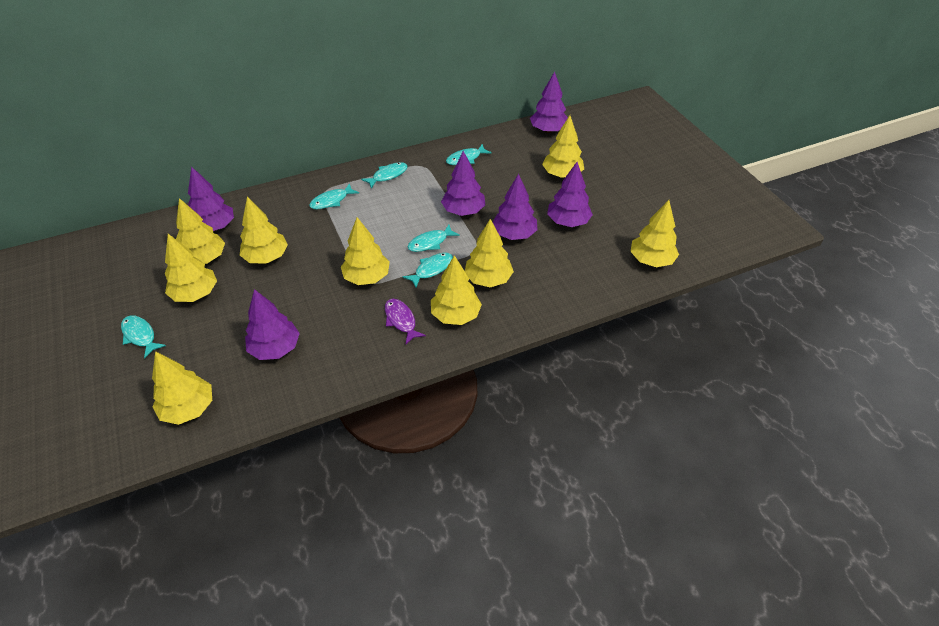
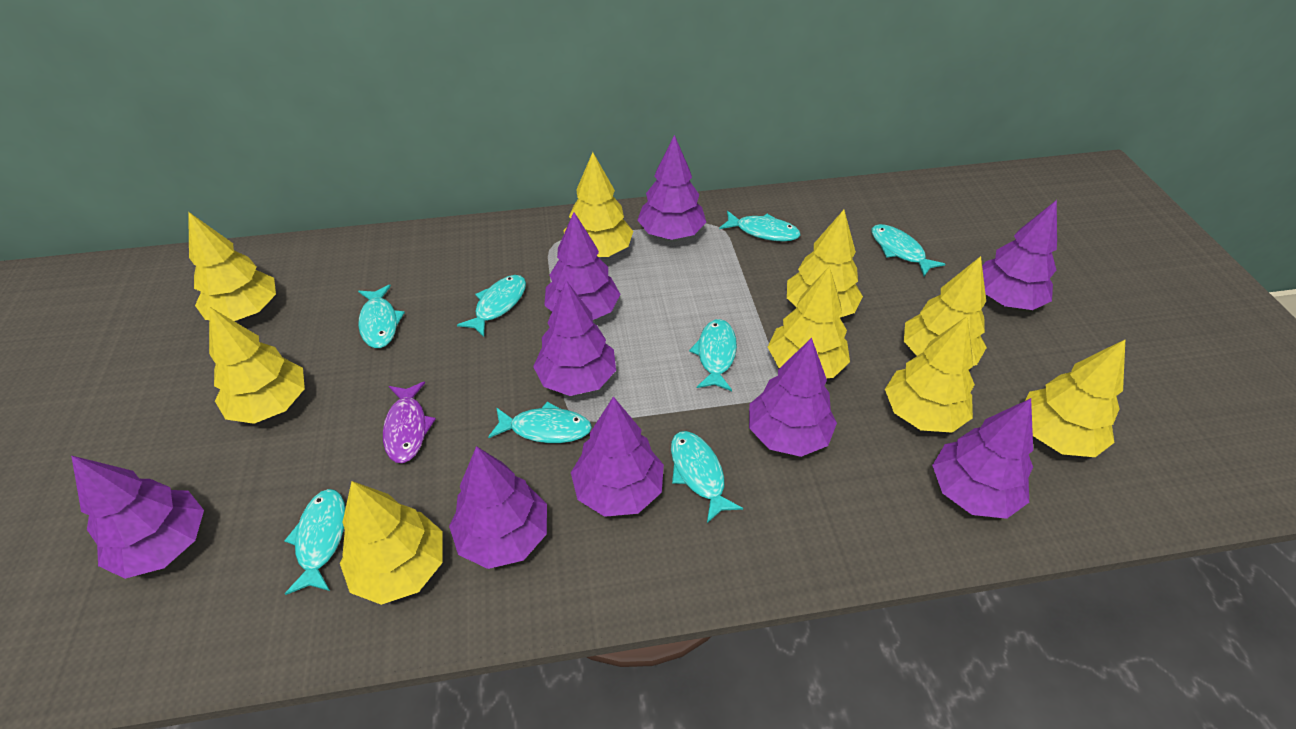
purple tree: 6 -> 9
turquoise fish: 6 -> 8

